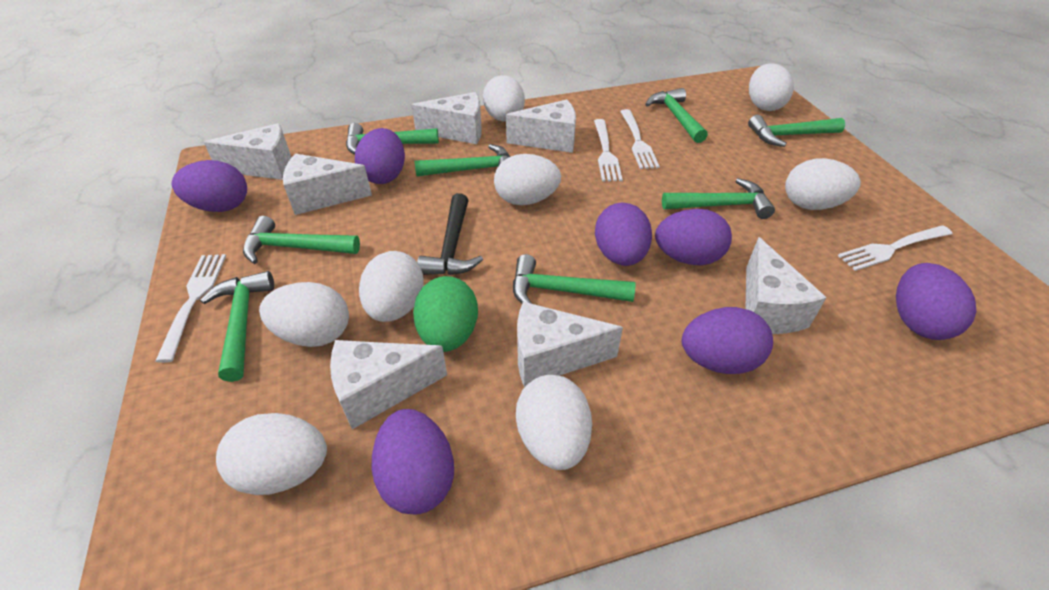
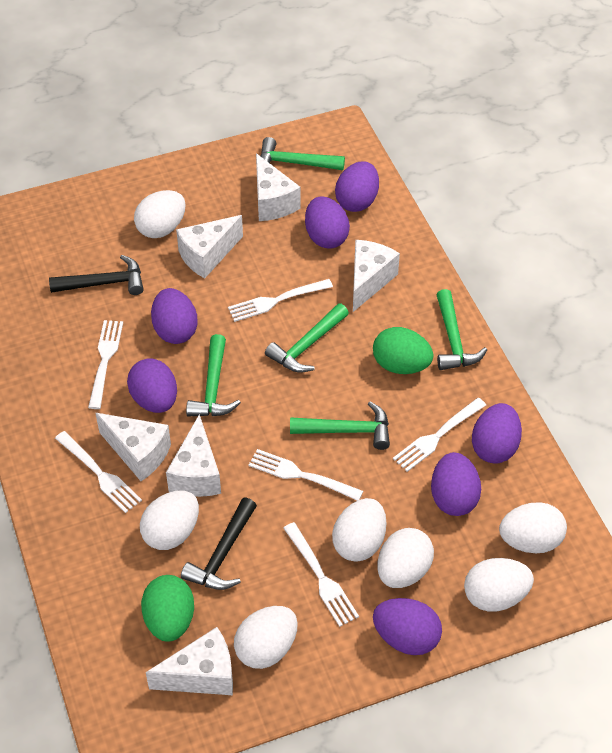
black hammer: 1 -> 2
green egg: 1 -> 2
green hammer: 8 -> 5
white cheese: 7 -> 6
white egg: 8 -> 7
white fork: 4 -> 6

